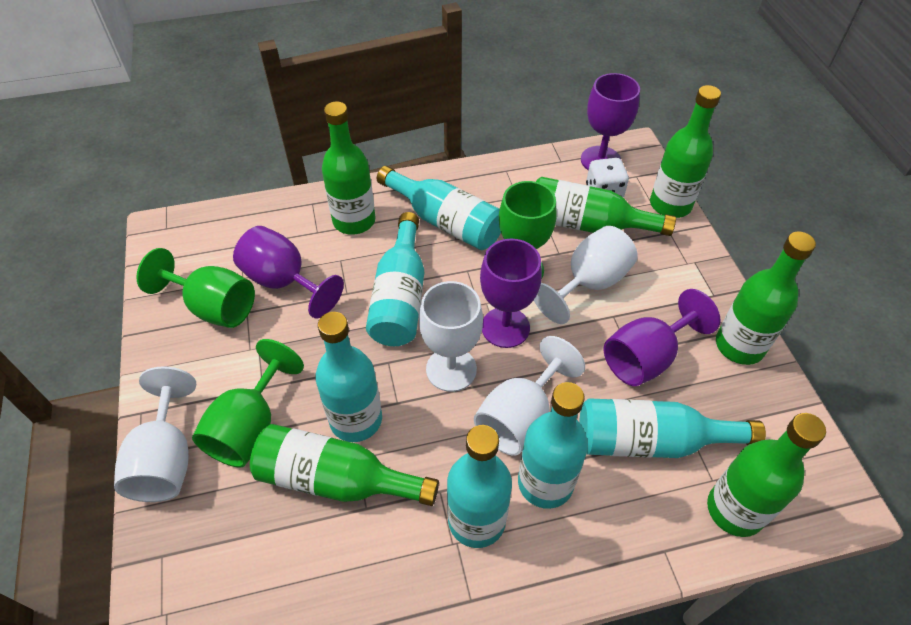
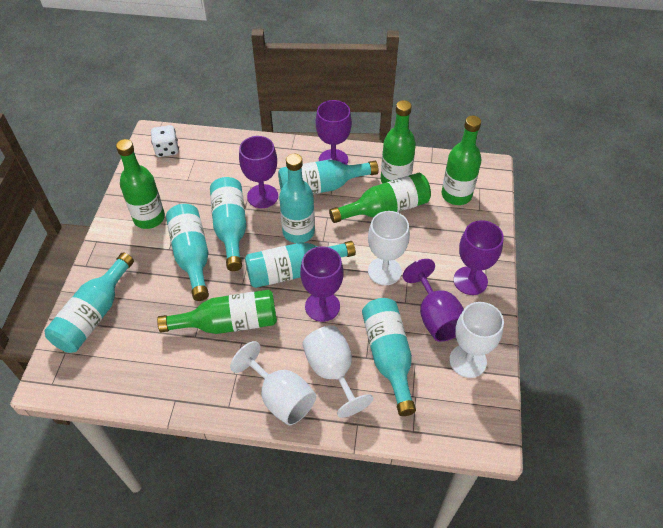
green bottle: 6 -> 5
green goblet: 3 -> 0
purple goblet: 4 -> 5
turquoise bottle: 6 -> 7

